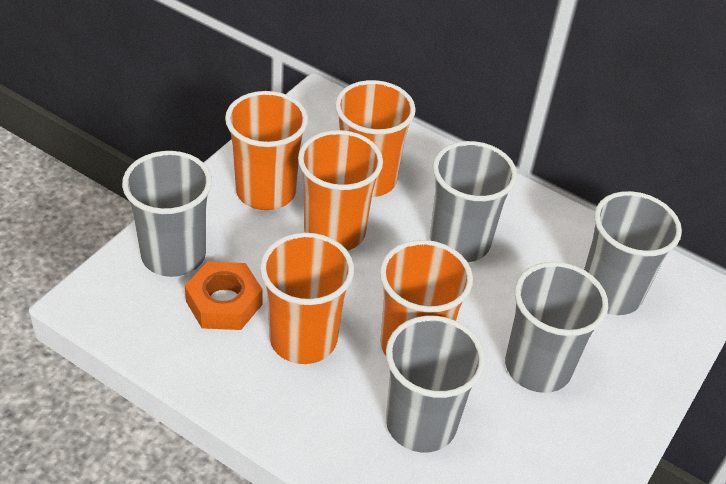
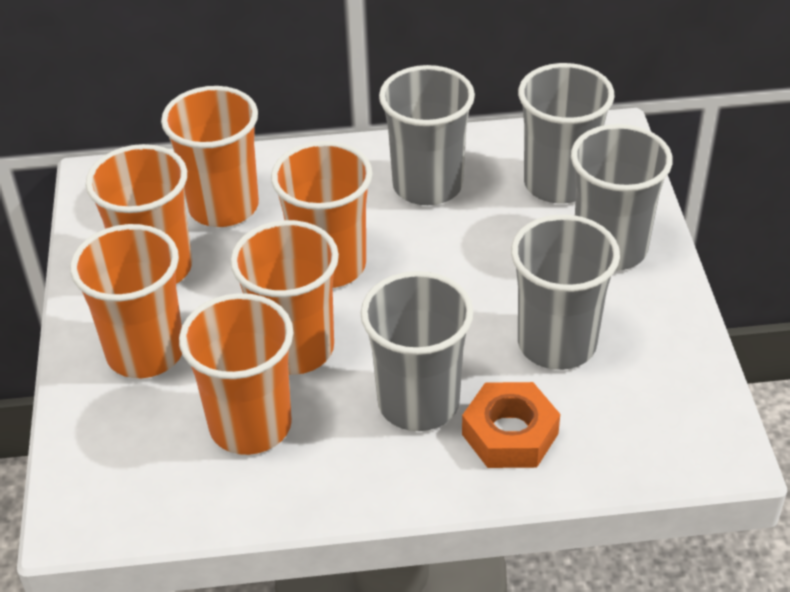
orange cup: 5 -> 6

